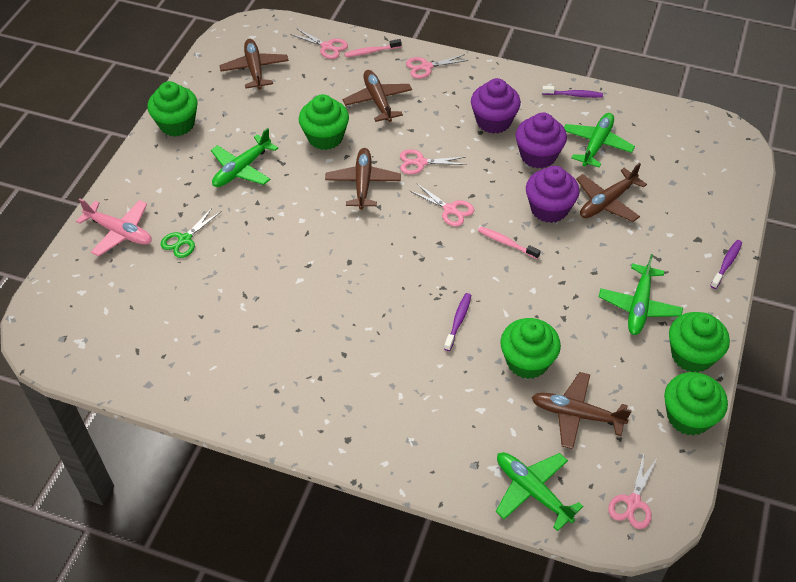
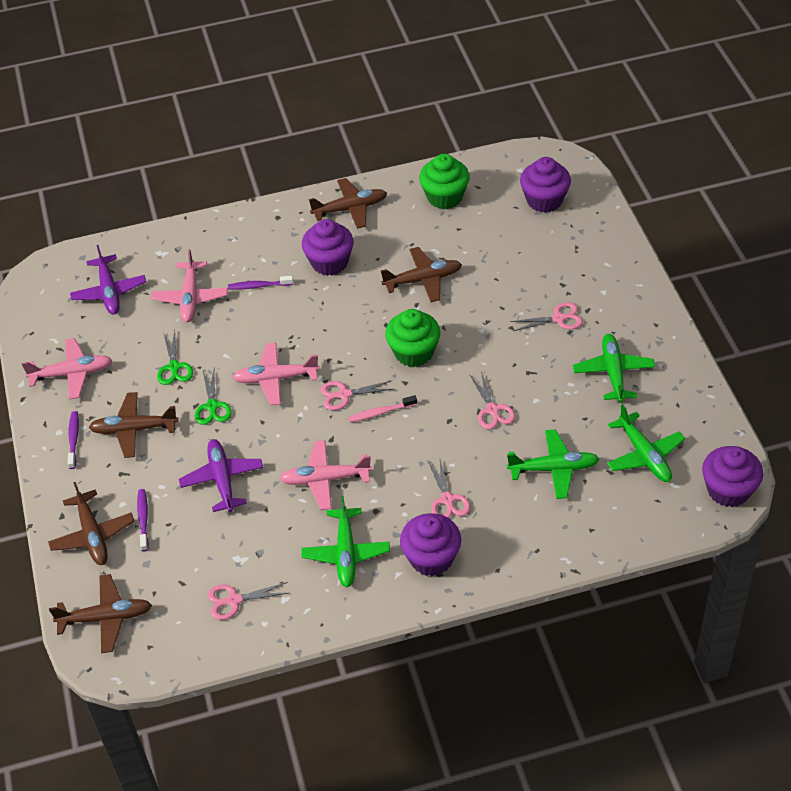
green cupcake: 5 -> 2
green scissors: 1 -> 2
pink plane: 1 -> 4
pink toothbrush: 2 -> 1
purple cupcake: 3 -> 4
purple plane: 0 -> 2

